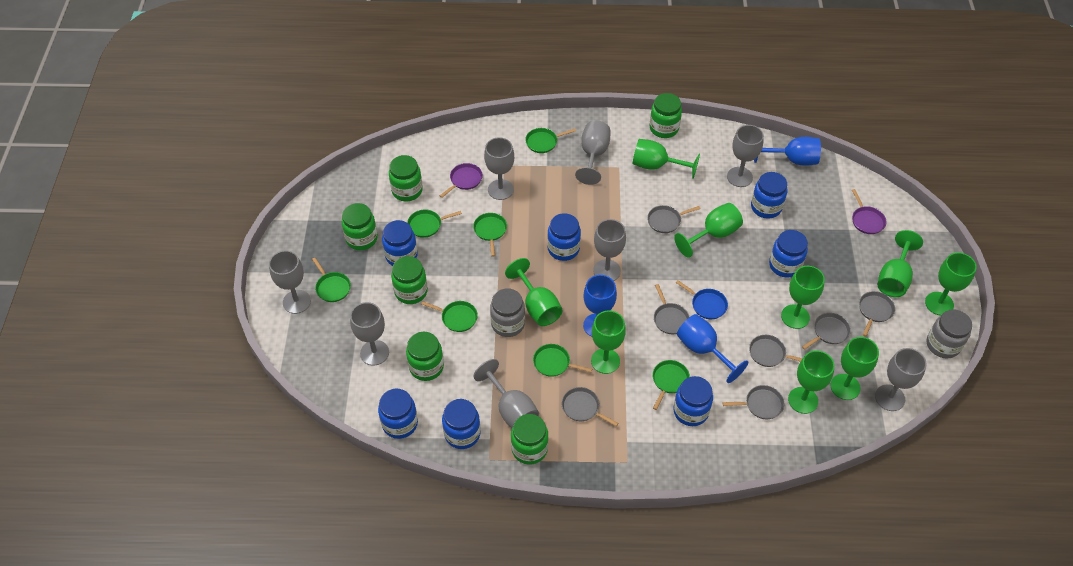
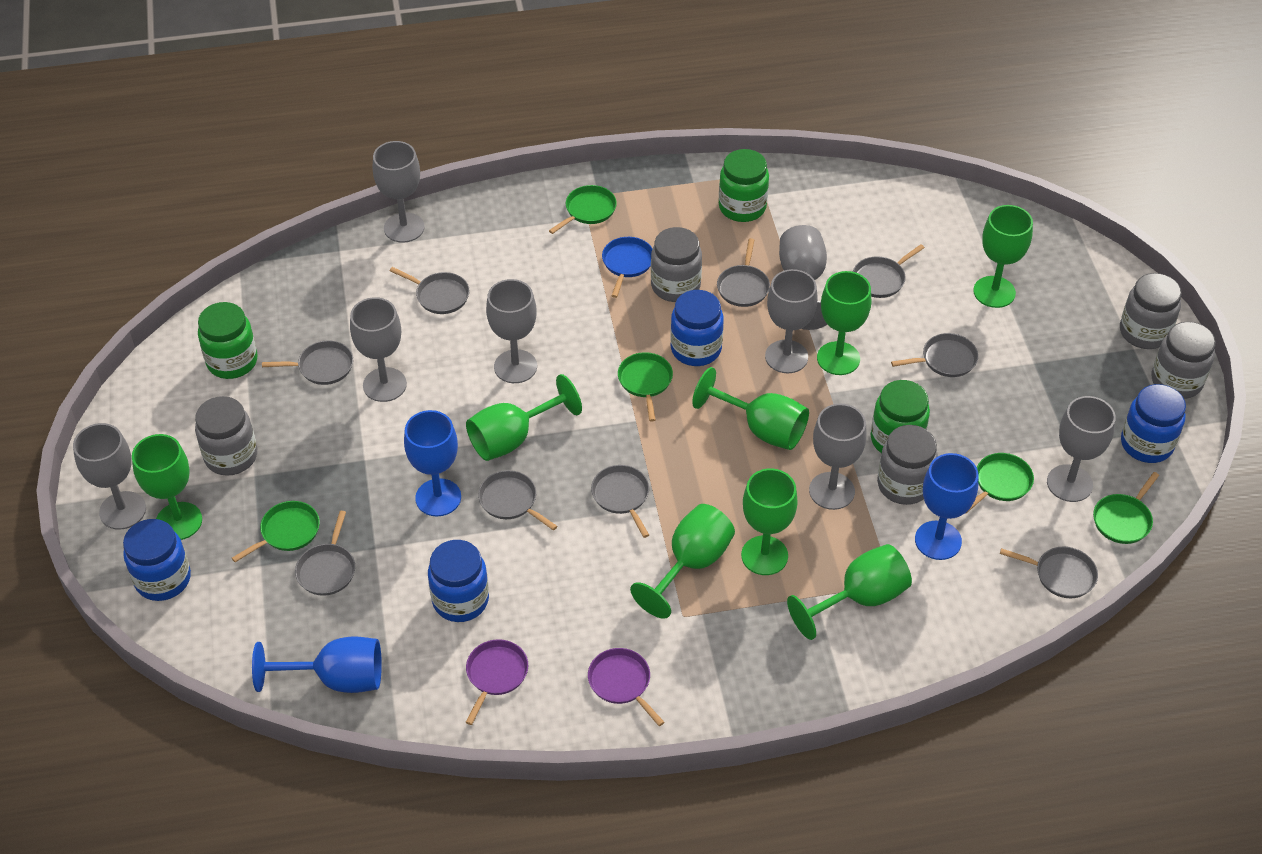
blue jar: 7 -> 4
green goblet: 9 -> 8
green jar: 6 -> 3
green pan: 7 -> 5
grey jar: 2 -> 5
grey pan: 7 -> 9

